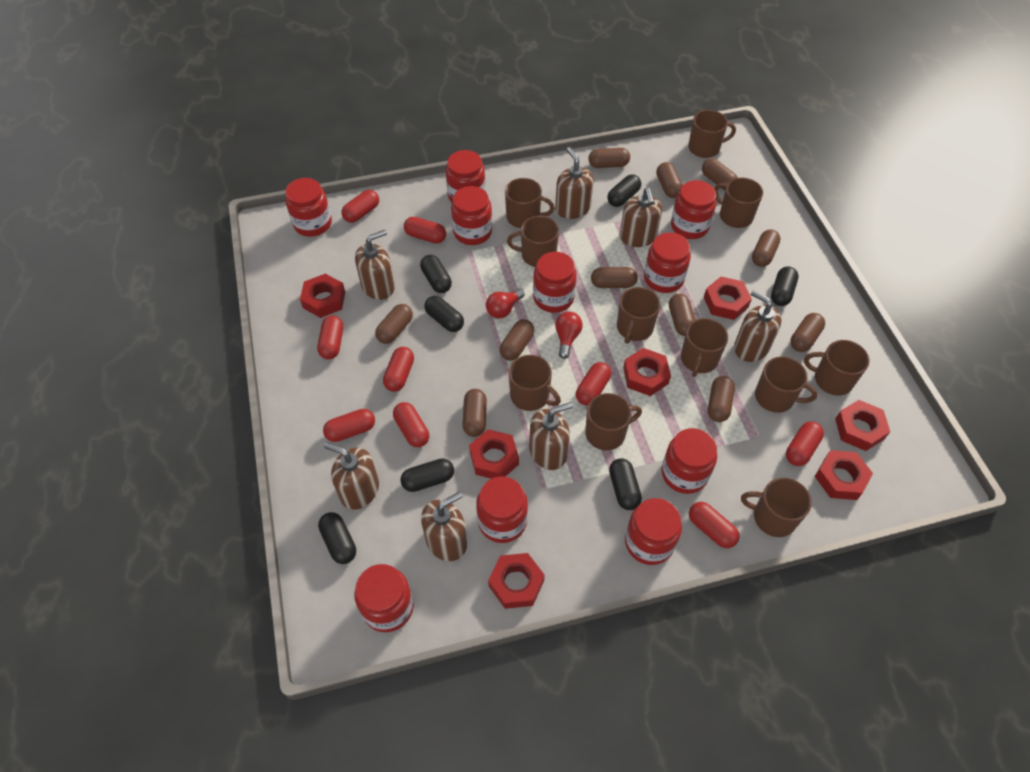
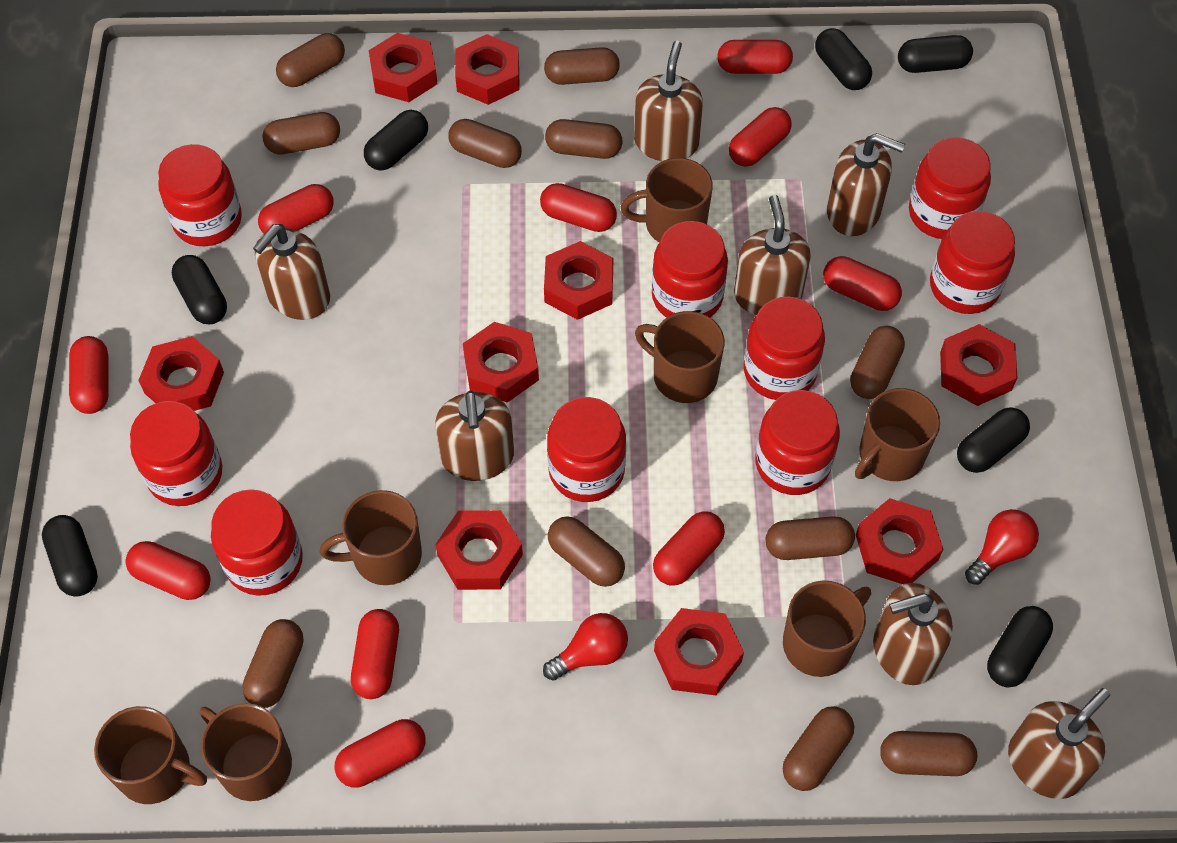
brown mug: 11 -> 7
red capsule: 9 -> 10
red jar: 10 -> 9
red nut: 7 -> 9

